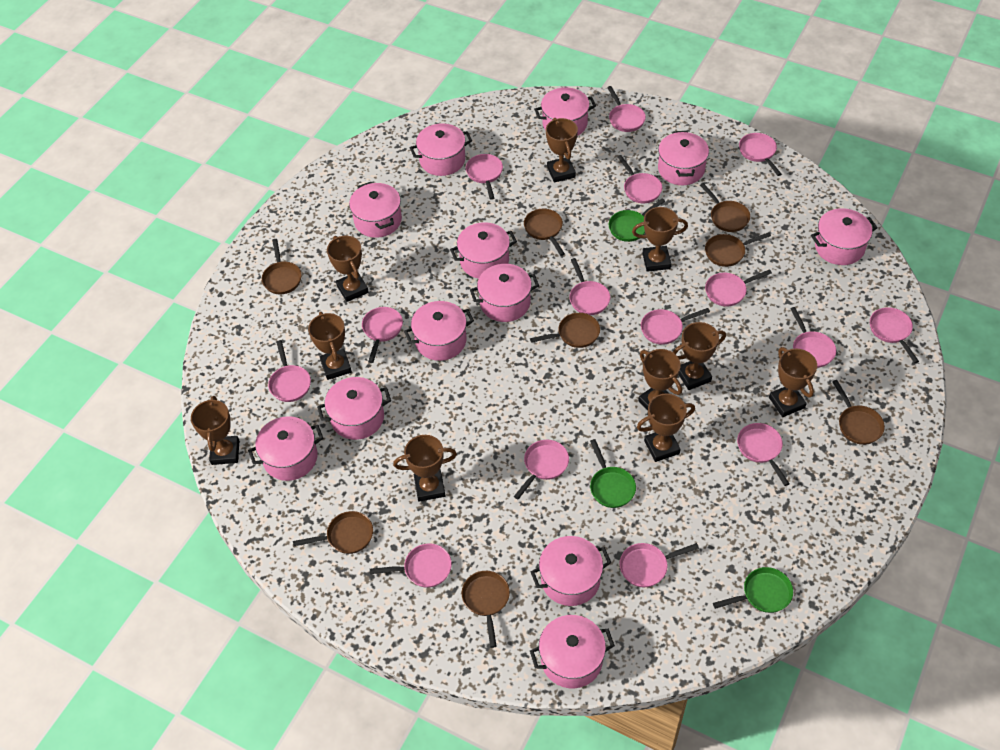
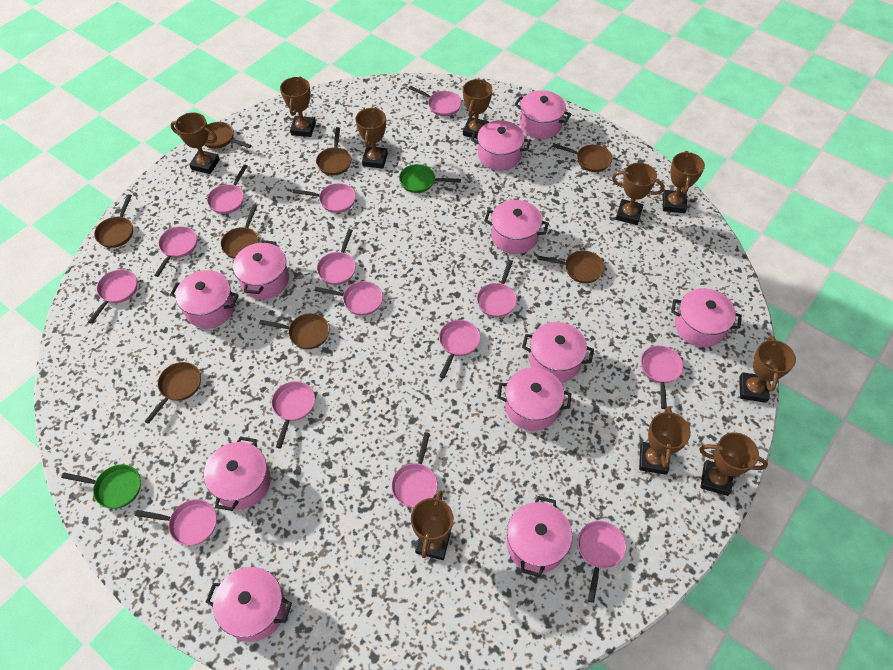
green pan: 3 -> 2
pink pan: 15 -> 14
pink pot: 12 -> 11

